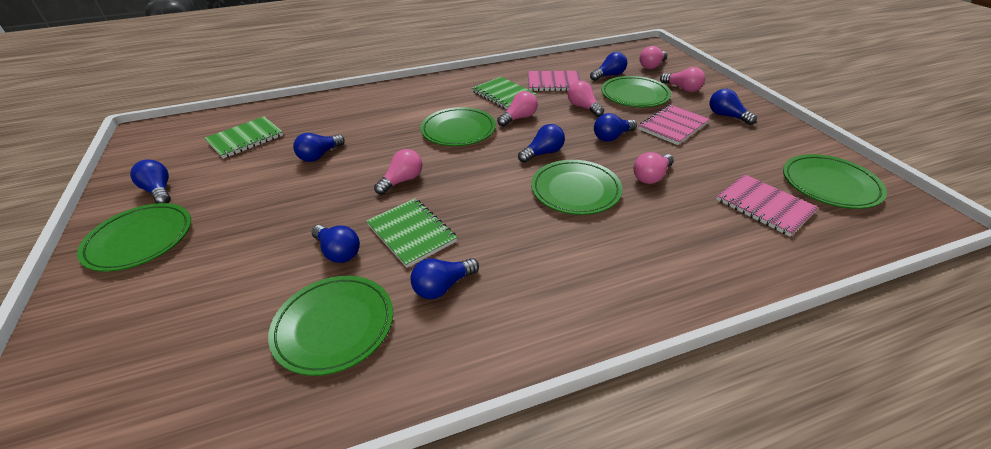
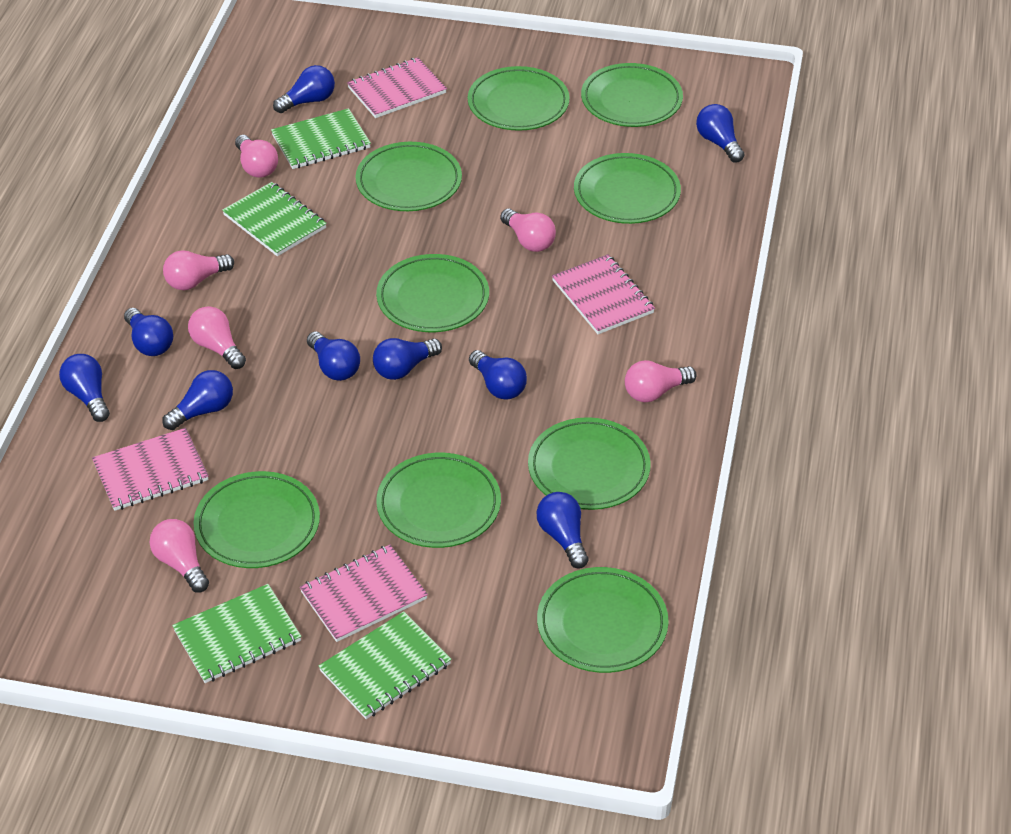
blue light bulb: 8 -> 9
green notebook: 3 -> 4
green plate: 6 -> 9
pink notebook: 3 -> 4

